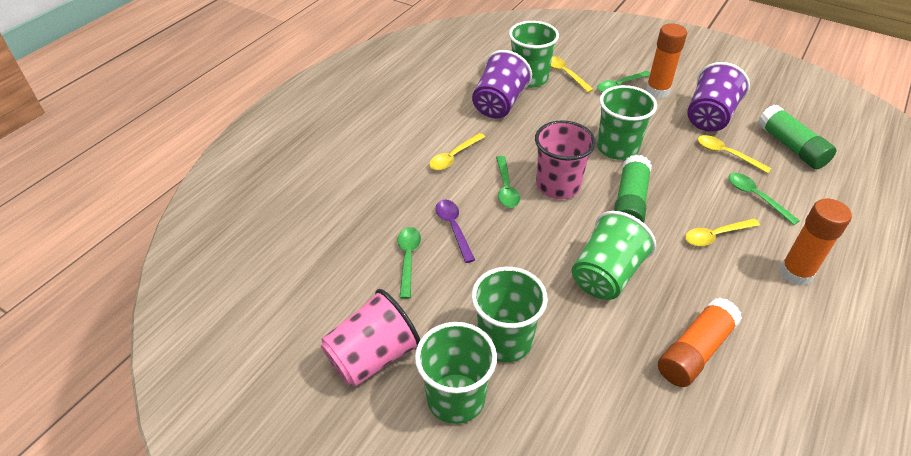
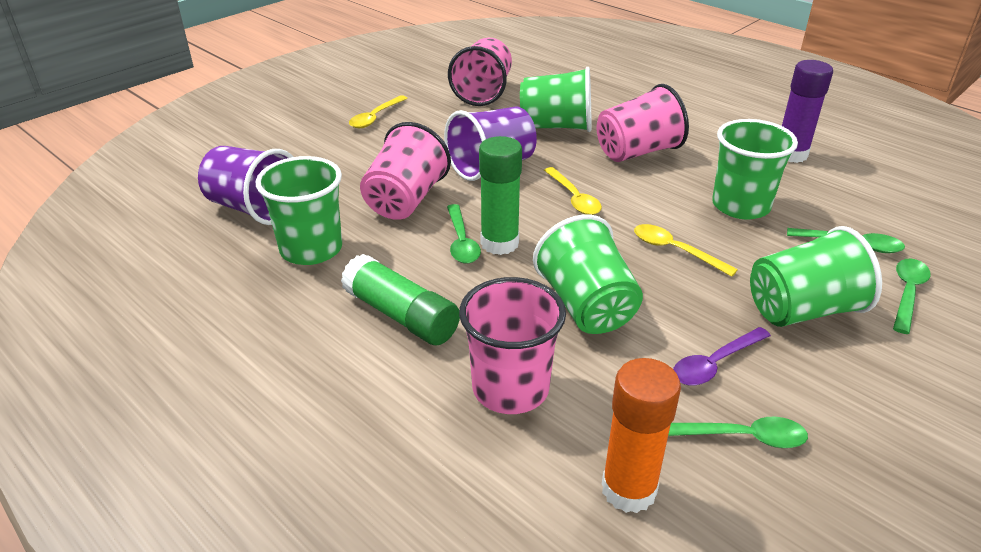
orange glue stick: 3 -> 1
pink cup: 2 -> 4
purple glue stick: 0 -> 1
yellow spoon: 4 -> 3

